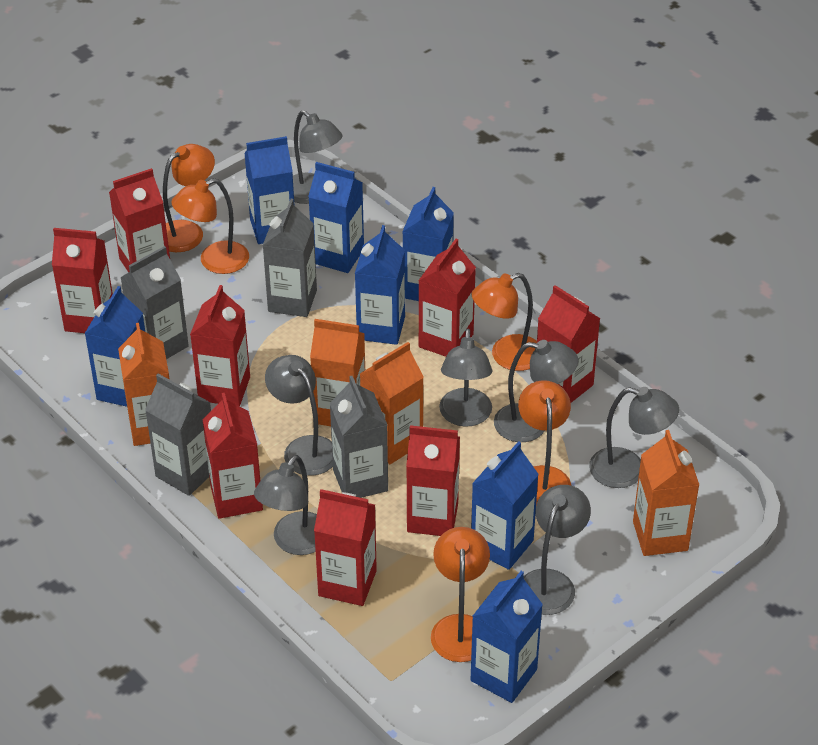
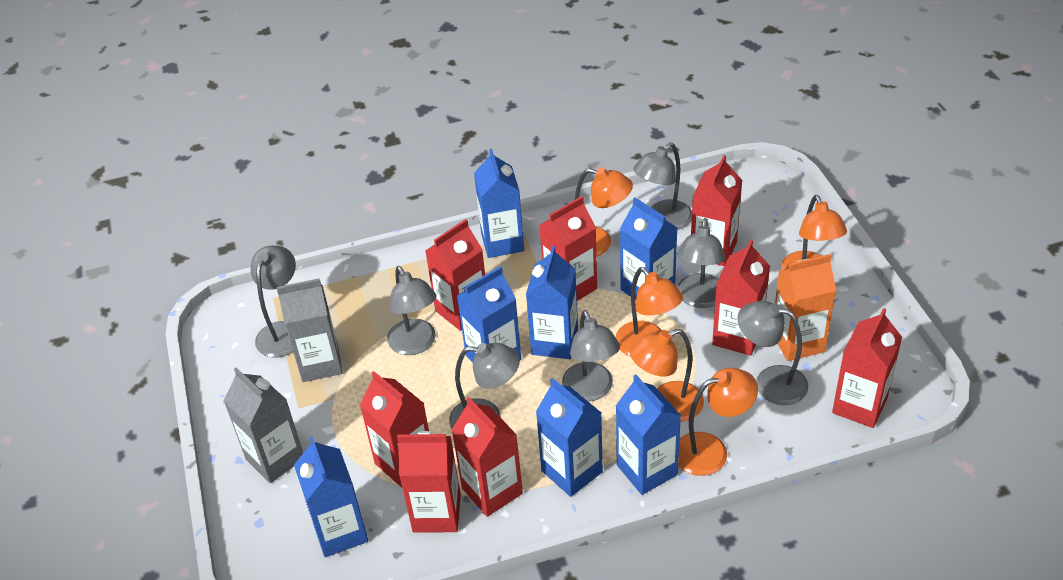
grey carton: 4 -> 2
orange carton: 4 -> 1

